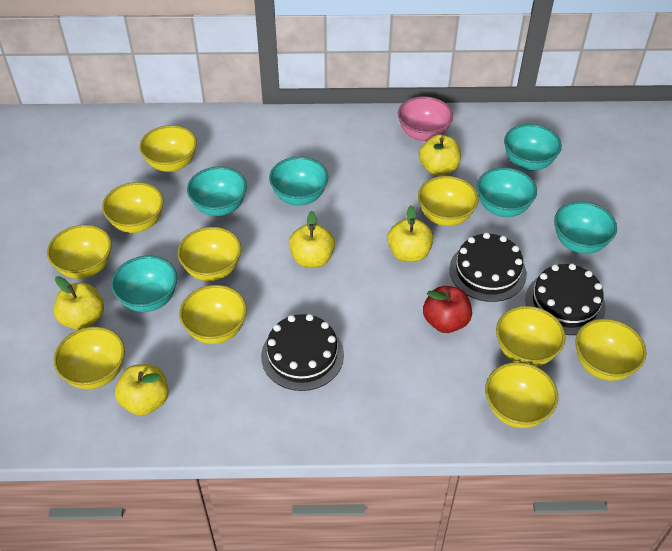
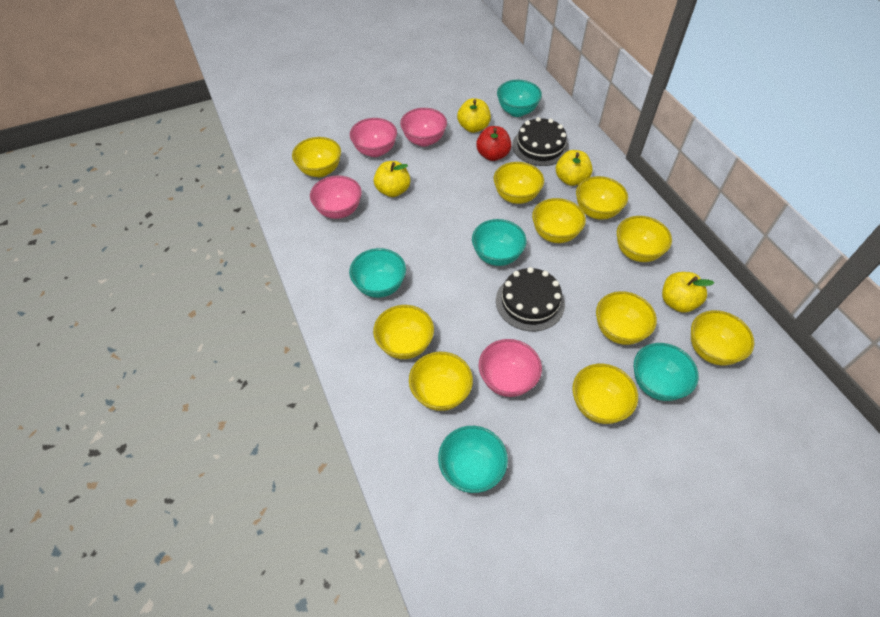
black cake: 3 -> 2
pink bowl: 1 -> 4
turquoise bowl: 6 -> 5
yellow apple: 5 -> 4

